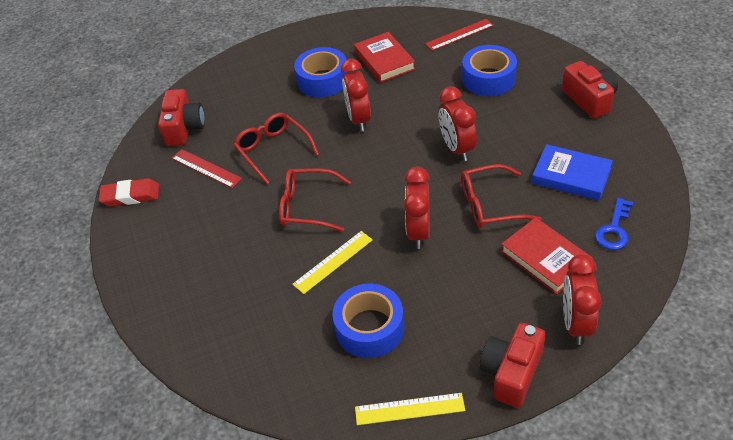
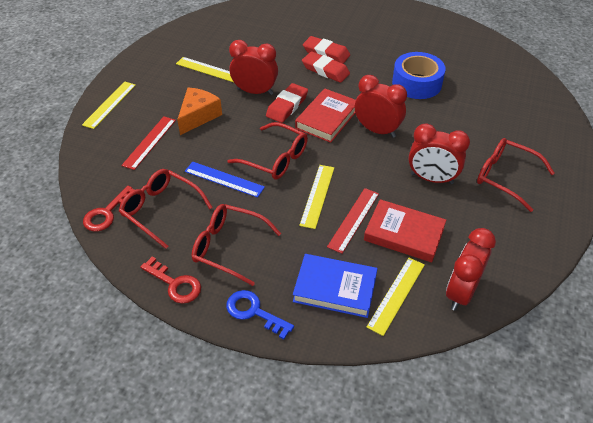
blue ruler: 0 -> 1
blue tape: 3 -> 1
orange cheese: 0 -> 1
red camera: 3 -> 0
red eraser: 1 -> 3
red glasses: 3 -> 4
red key: 0 -> 2
yellow ruler: 2 -> 4

